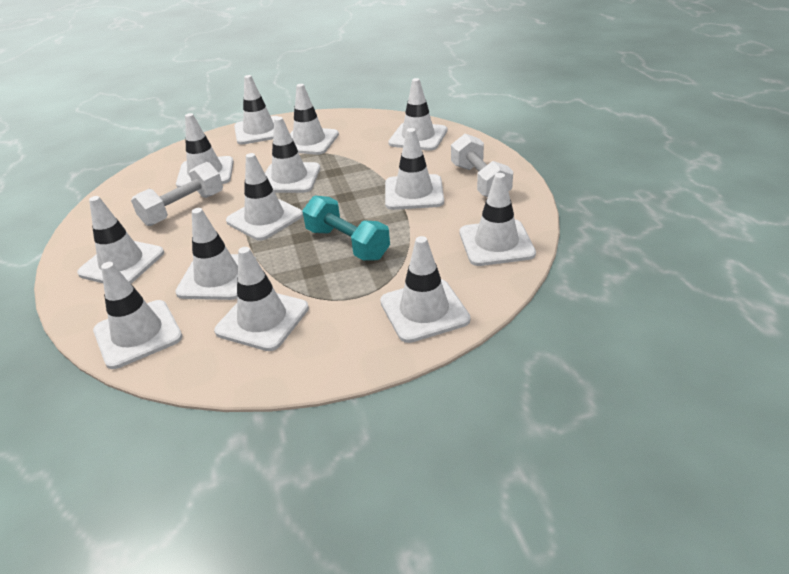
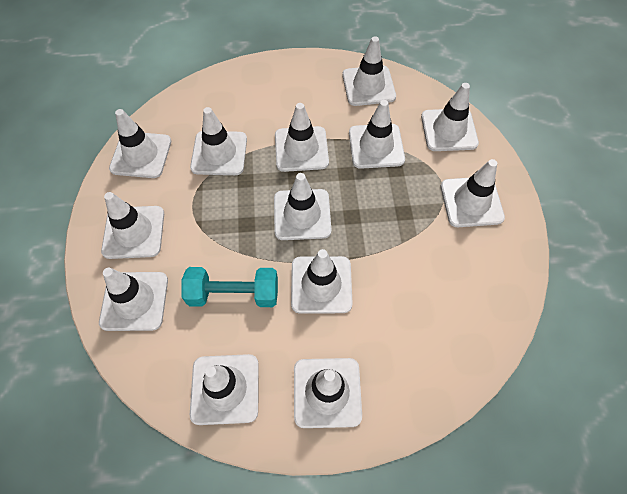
white dumbbell: 2 -> 0

